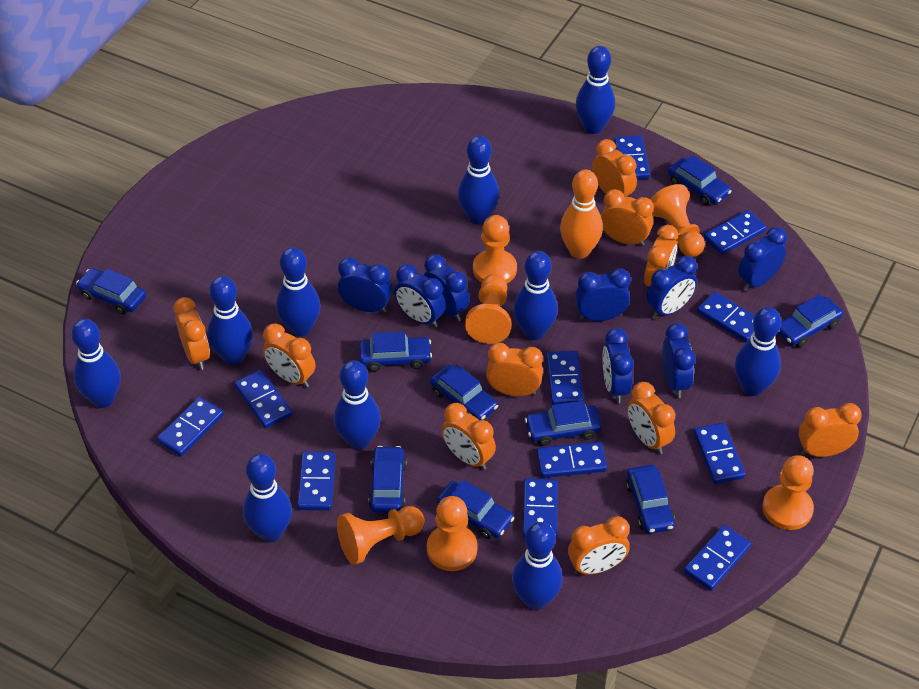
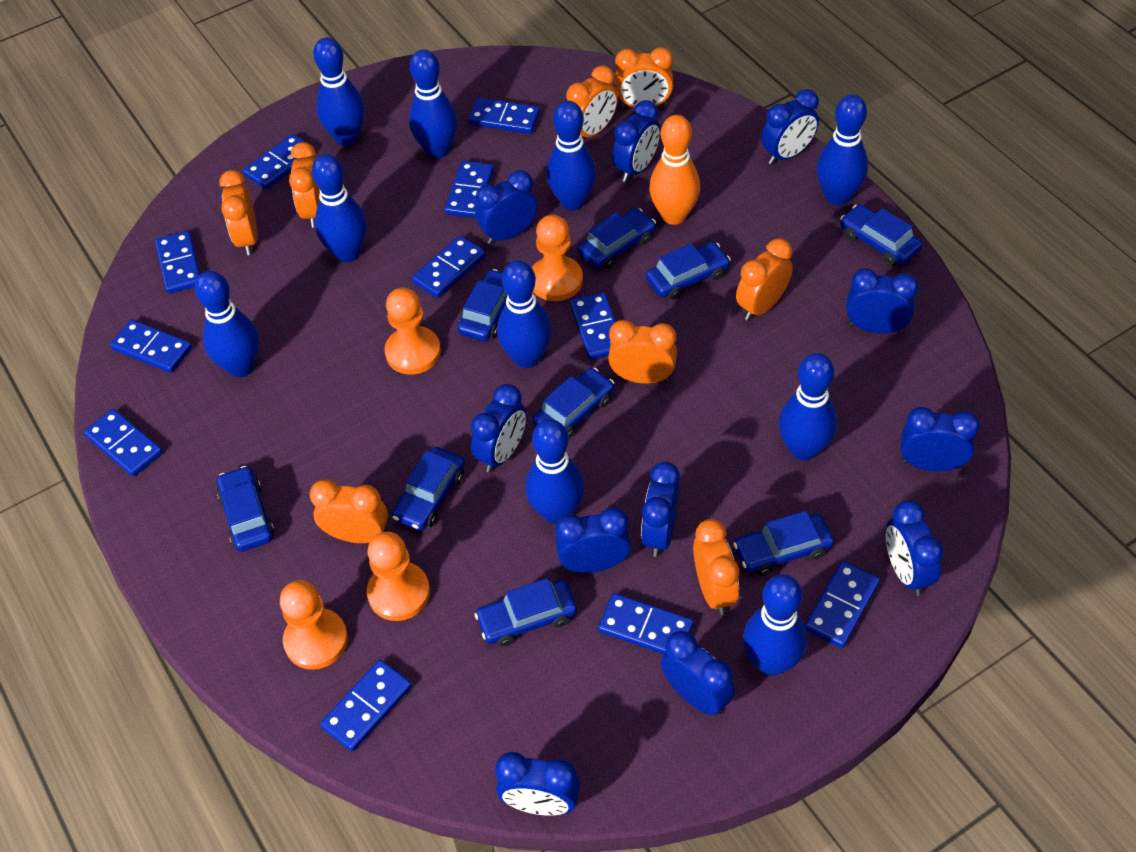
blue clock: 8 -> 11
orange clock: 10 -> 8
orange pawn: 6 -> 4

